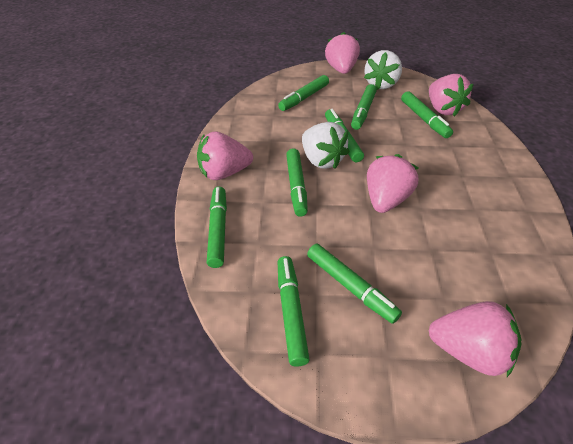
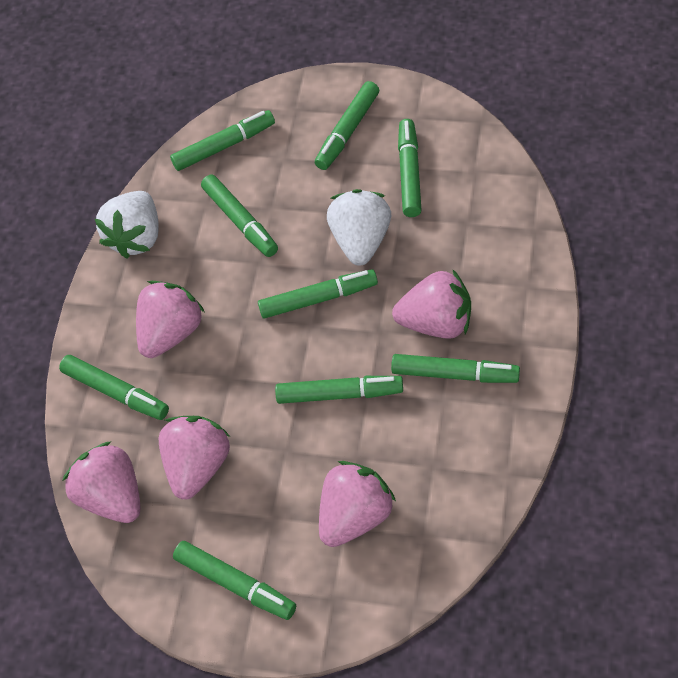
green marker: 8 -> 9

